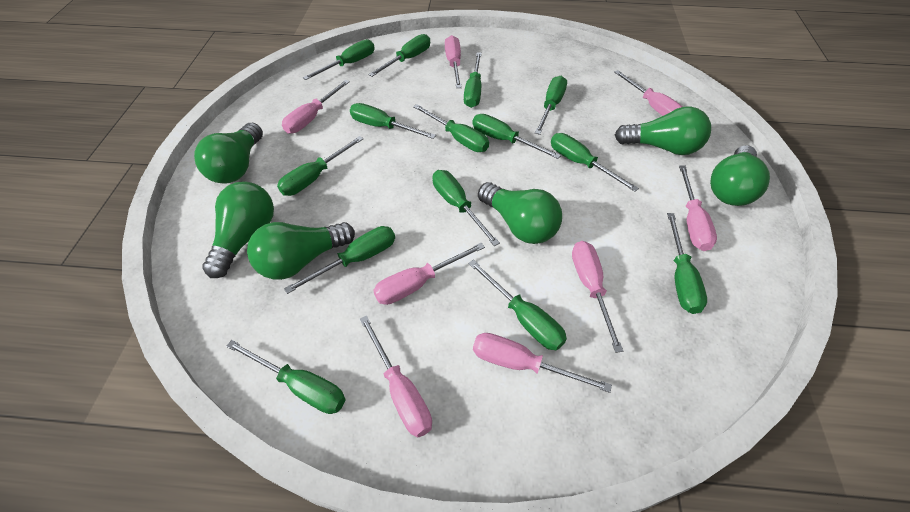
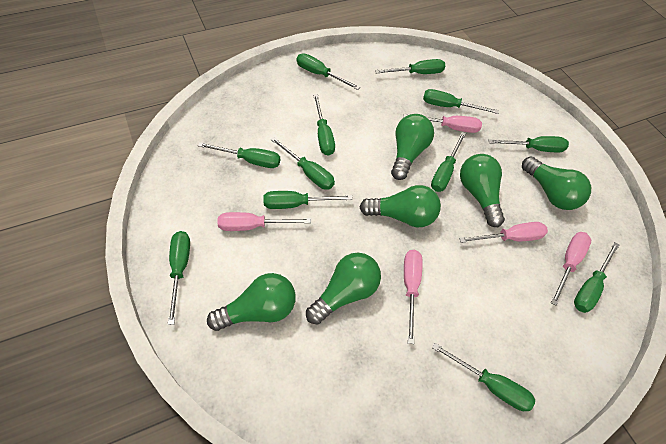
green screwdriver: 14 -> 12
pink screwdriver: 8 -> 5

